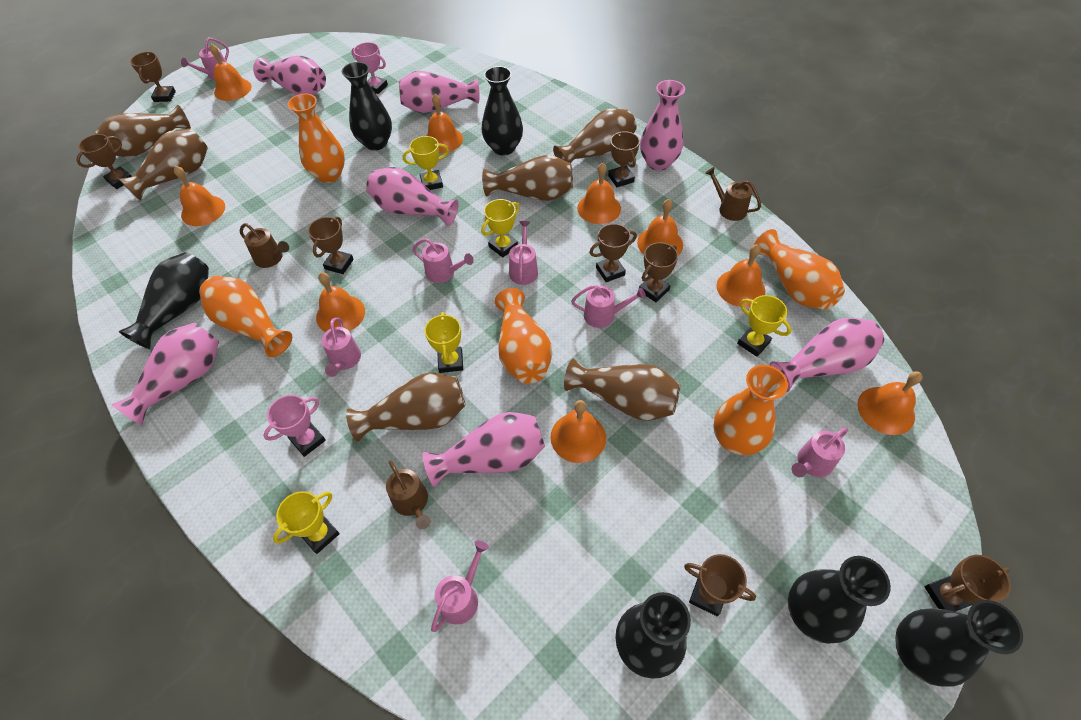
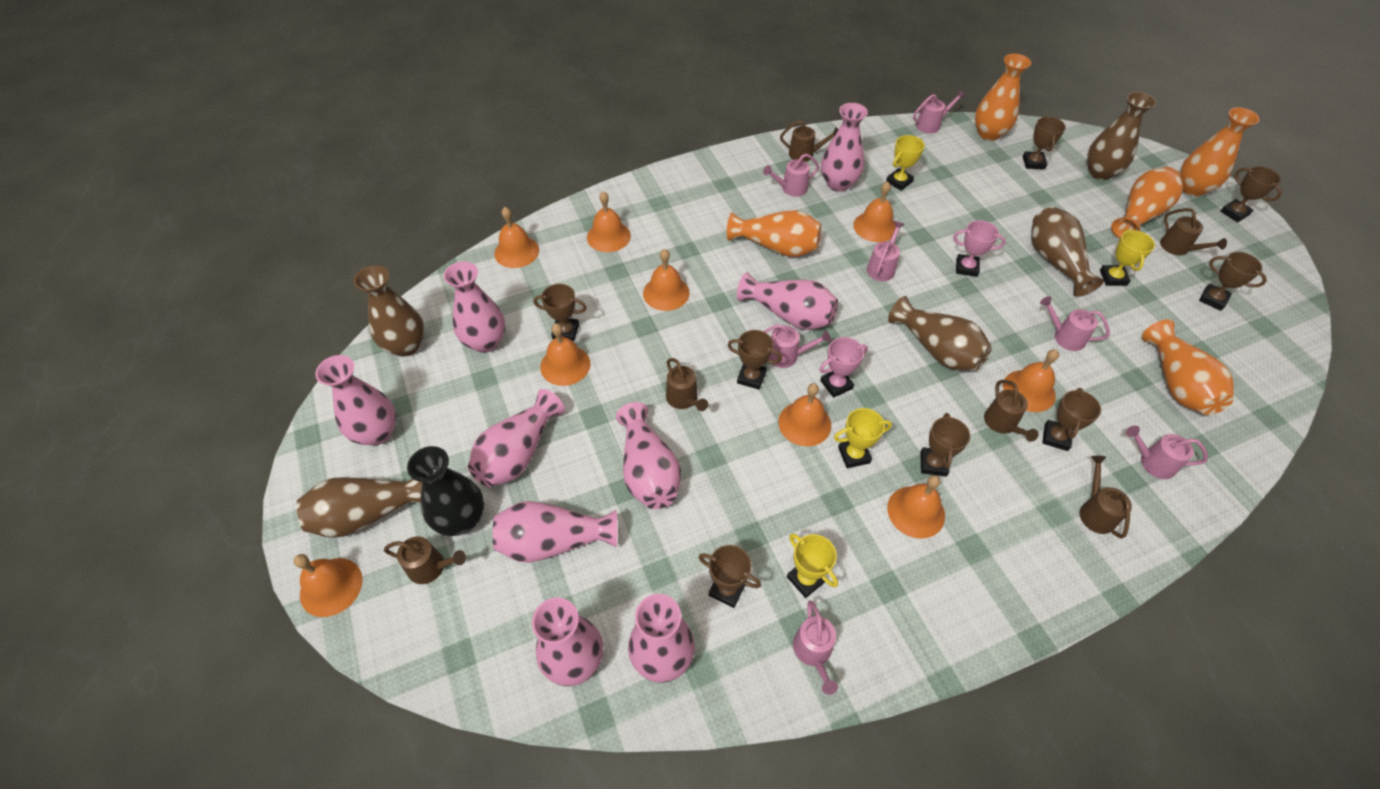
black vase: 6 -> 1
brown vase: 6 -> 5
brown watering can: 3 -> 6
pink vase: 7 -> 9
yellow trophy: 5 -> 4

